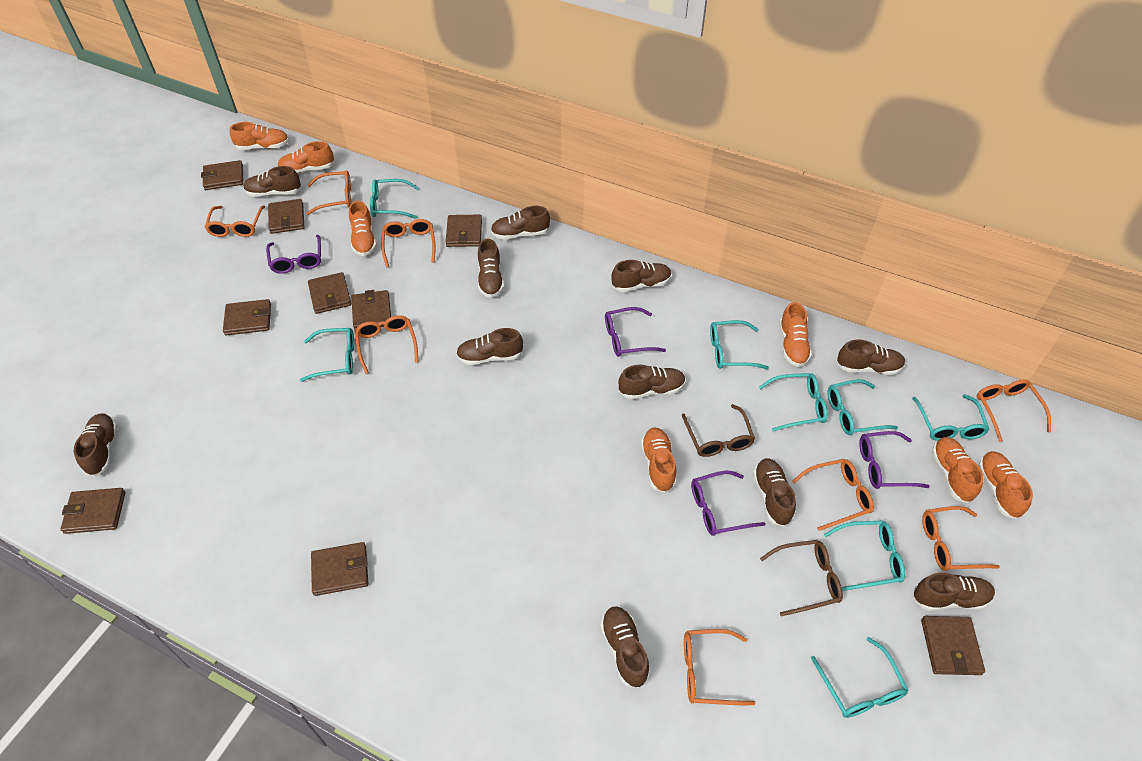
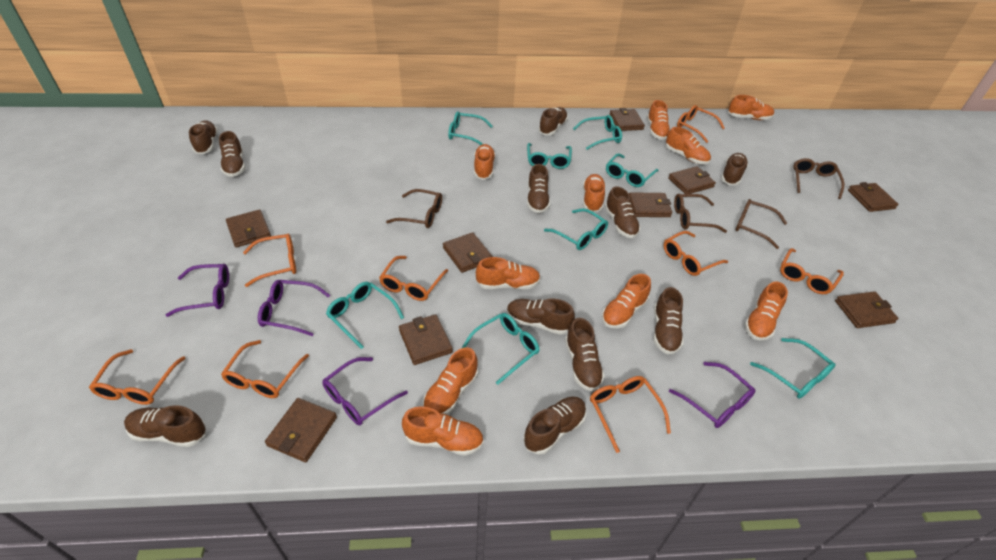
brown glasses: 2 -> 4
orange shoe: 7 -> 10

